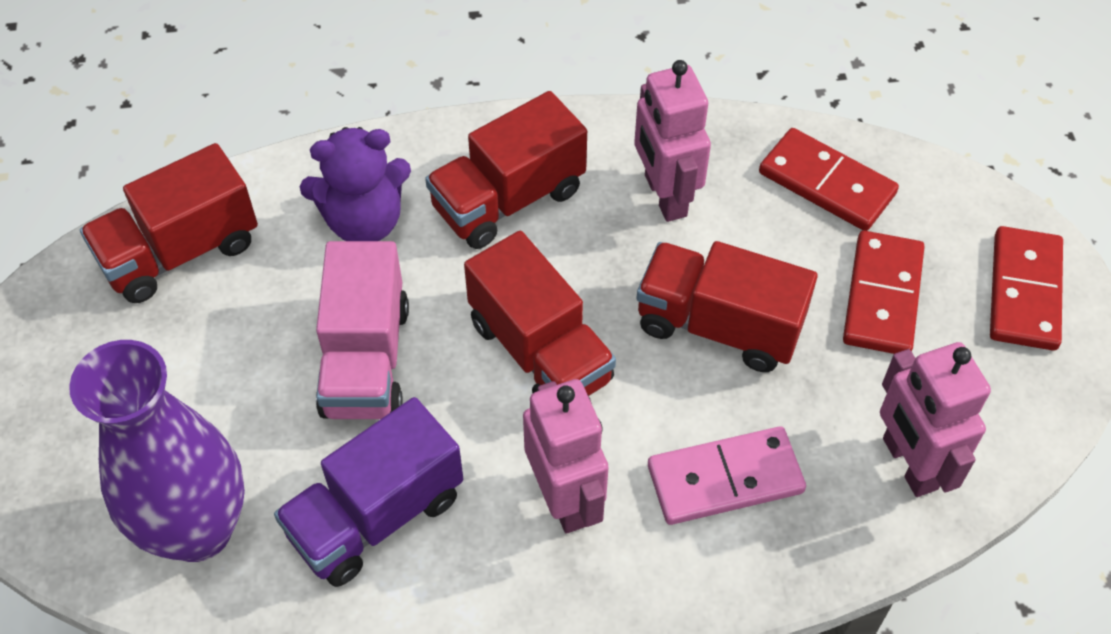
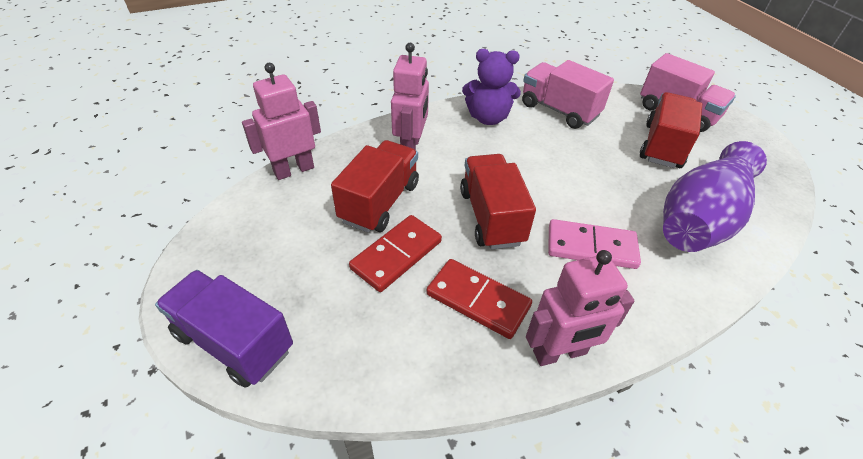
pink truck: 1 -> 2
red domino: 3 -> 2
red truck: 4 -> 3

